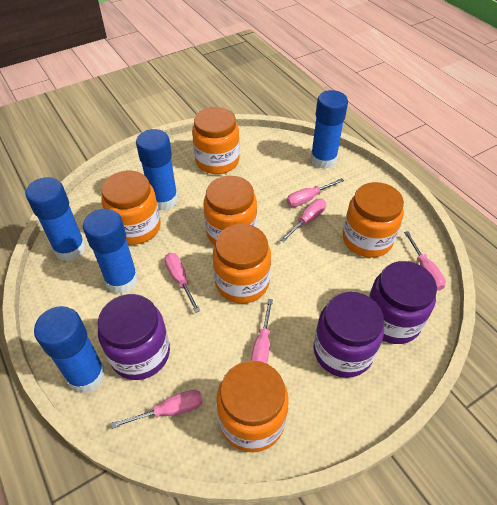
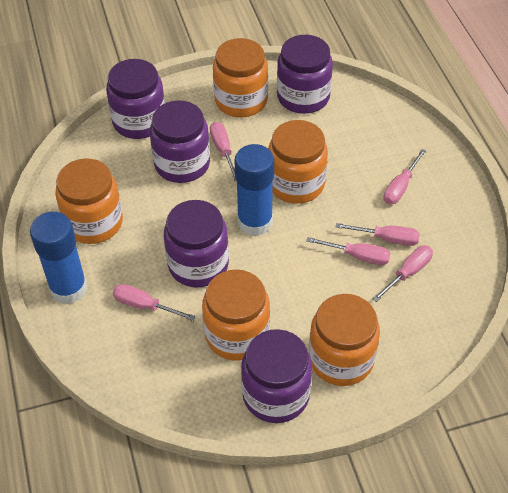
blue glue stick: 5 -> 2
orange jar: 6 -> 5
purple jar: 3 -> 5

